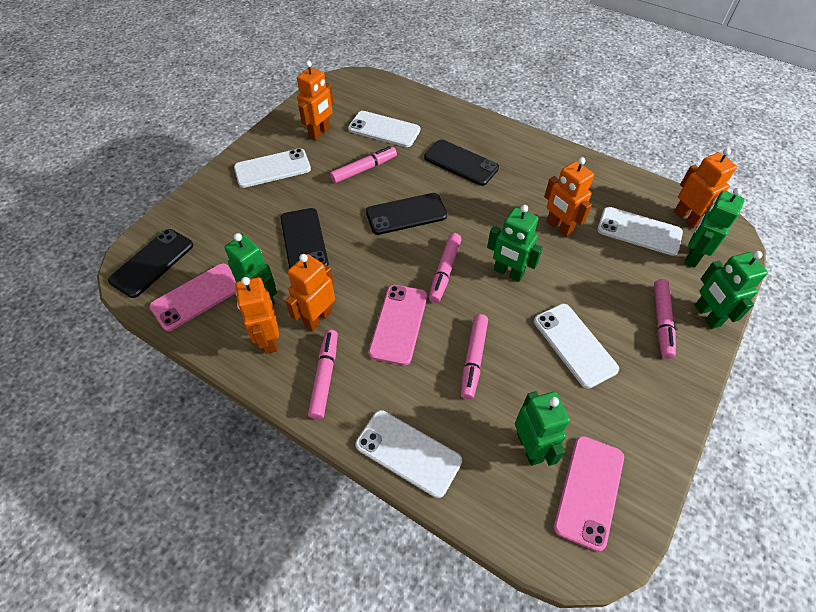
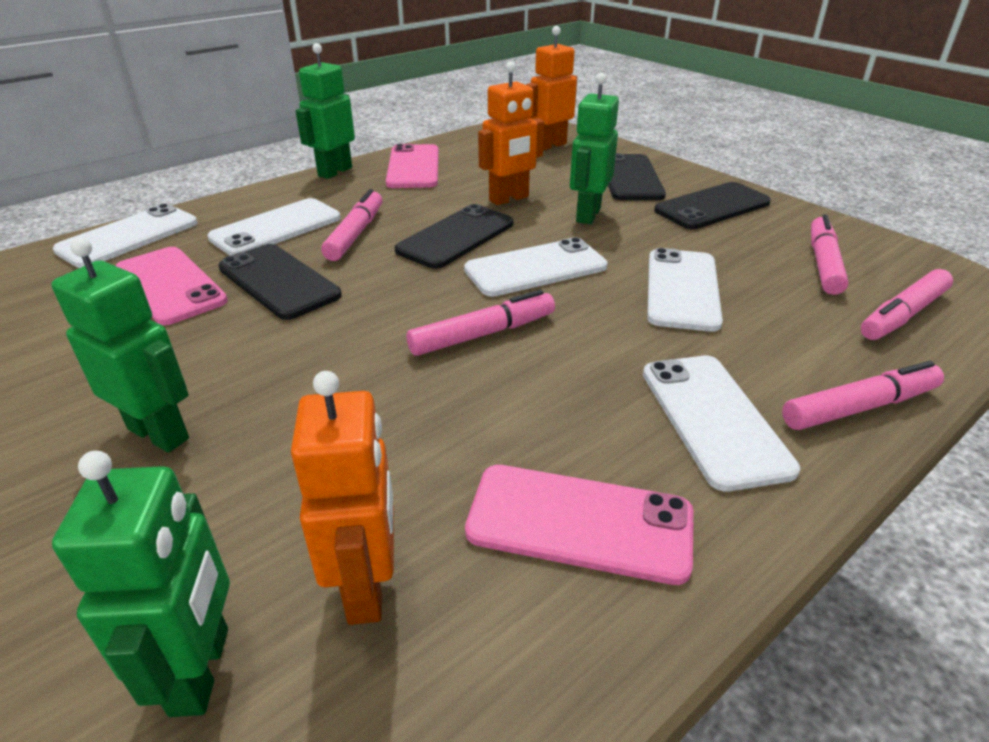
green robot: 5 -> 4
orange robot: 5 -> 3

